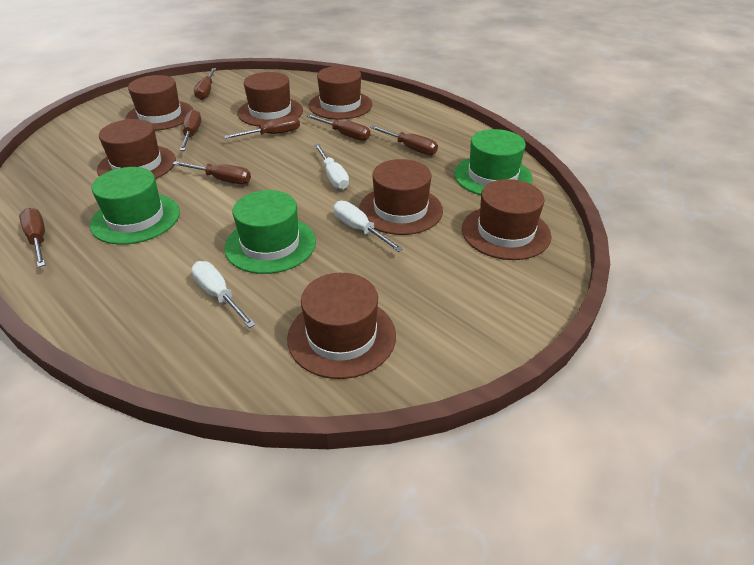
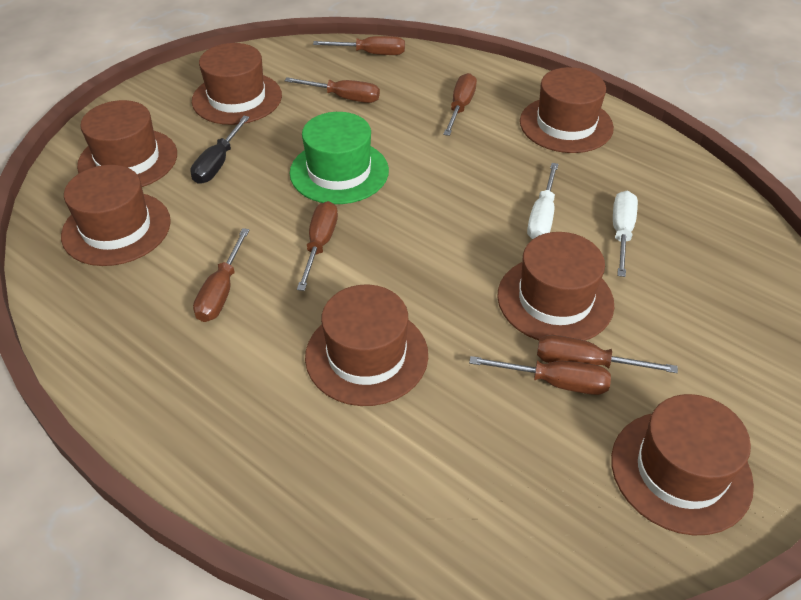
black screwdriver: 0 -> 1
green hat: 3 -> 1
white screwdriver: 3 -> 2

